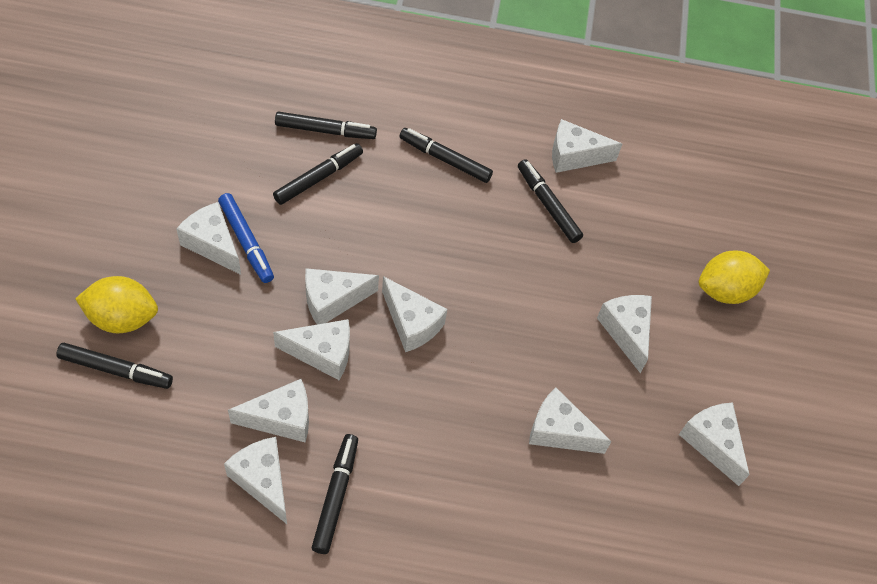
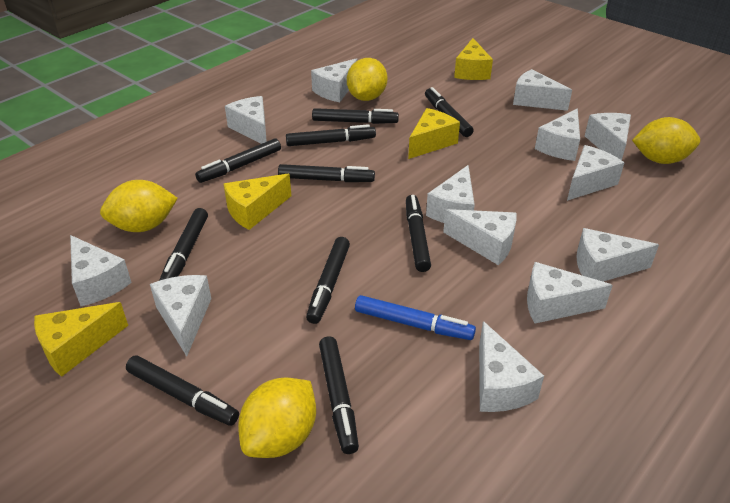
black marker: 6 -> 10
white cheese: 10 -> 13
yellow cheese: 0 -> 4
yellow lemon: 2 -> 4

